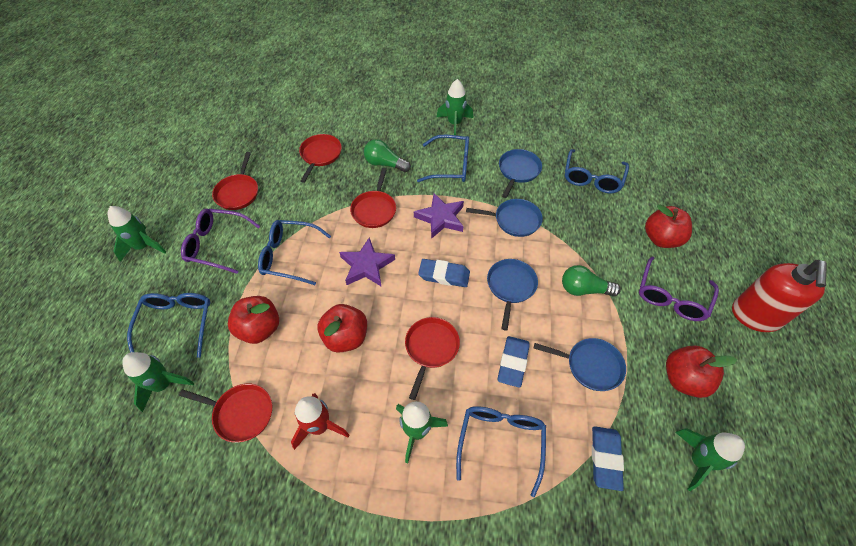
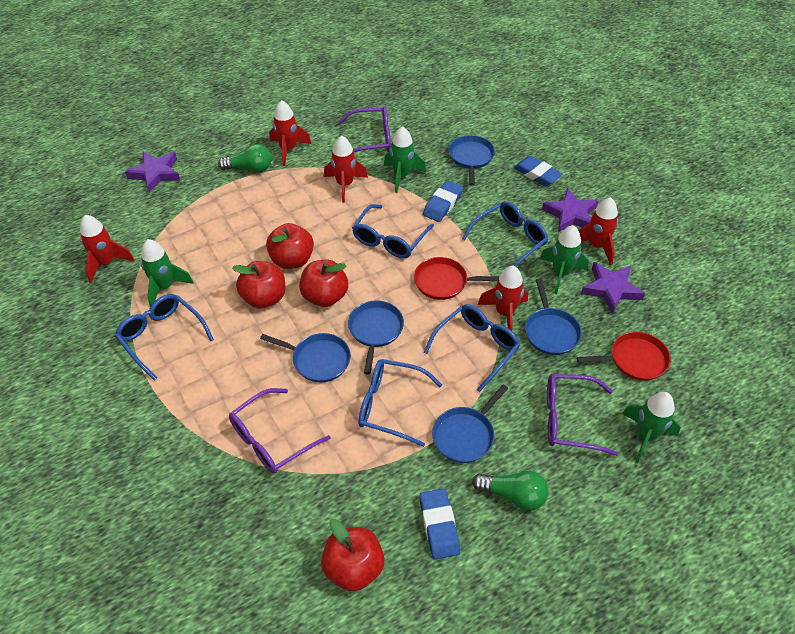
blue pan: 4 -> 5
green rocket: 5 -> 4
purple glasses: 2 -> 3
purple star: 2 -> 3
red pan: 5 -> 2
red rocket: 1 -> 5
red soap dispenser: 1 -> 0

